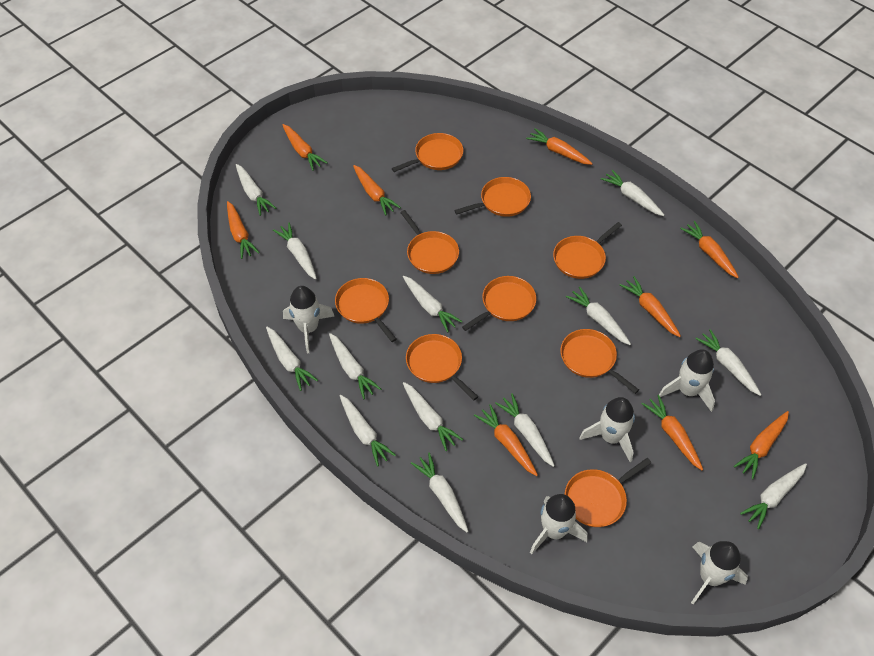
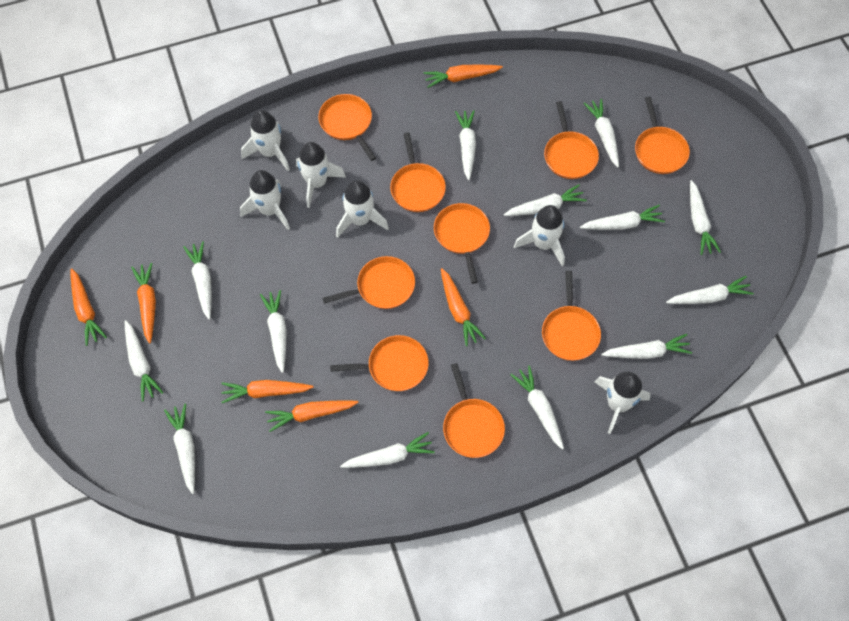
orange carrot: 9 -> 6
white rocket: 5 -> 6

